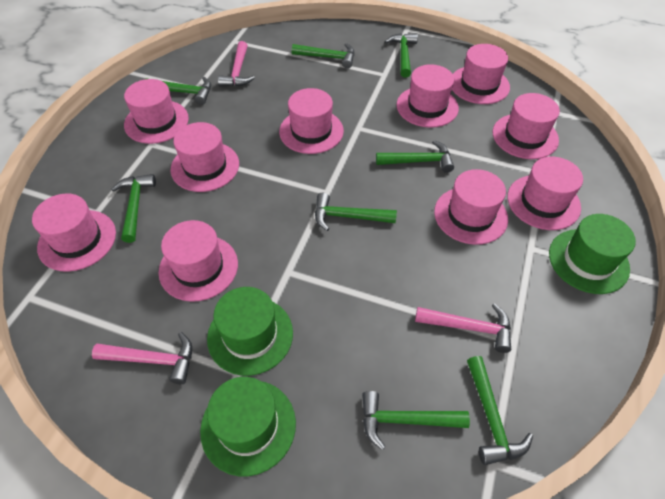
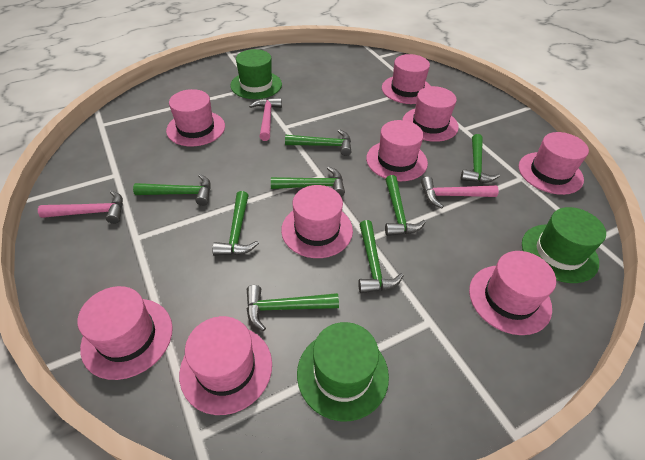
pink hat: 10 -> 9

